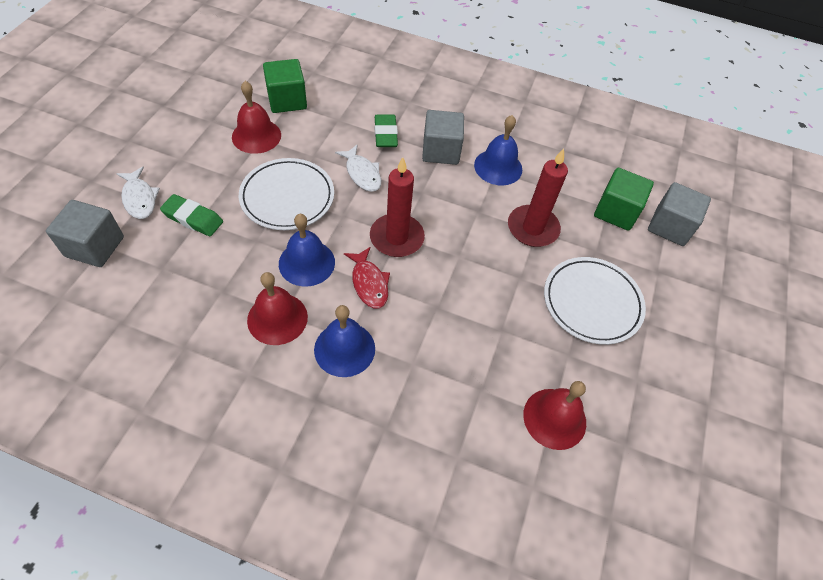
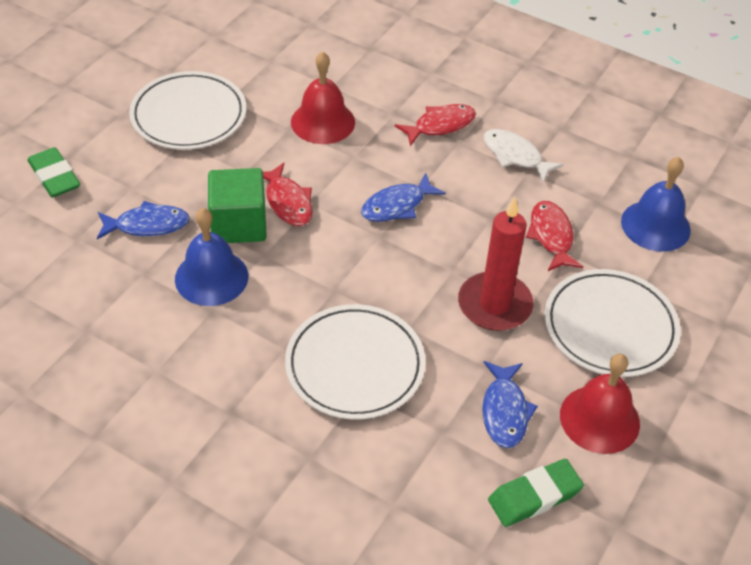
blue bell: 3 -> 2
blue fish: 0 -> 3
green cube: 2 -> 1
grey cube: 3 -> 0
red bell: 3 -> 2
red candle: 2 -> 1
red fish: 1 -> 3
white fish: 2 -> 1
white plate: 2 -> 3

